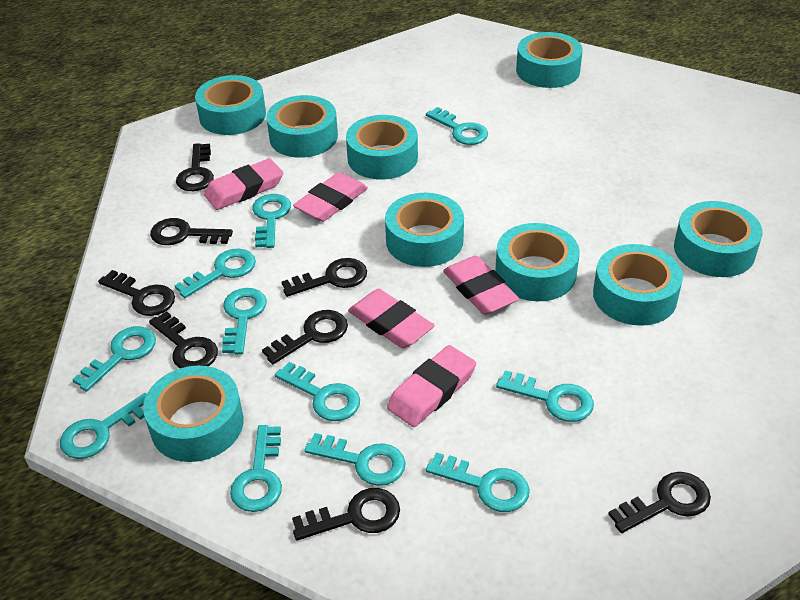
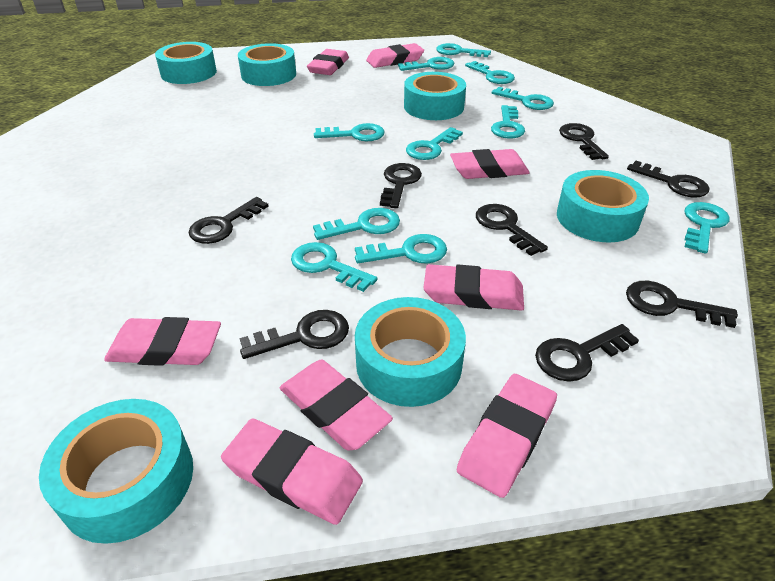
pink eraser: 5 -> 8
turquoise tape: 9 -> 6

